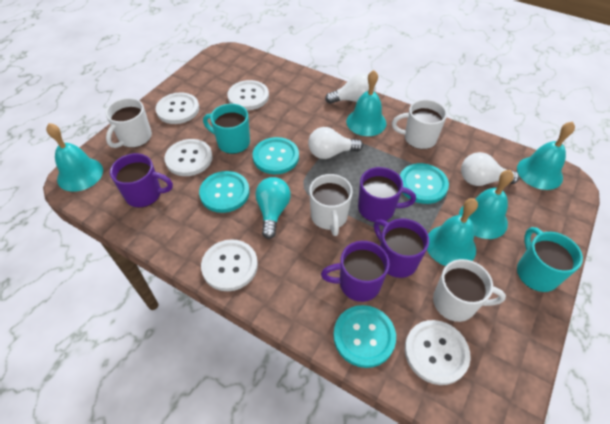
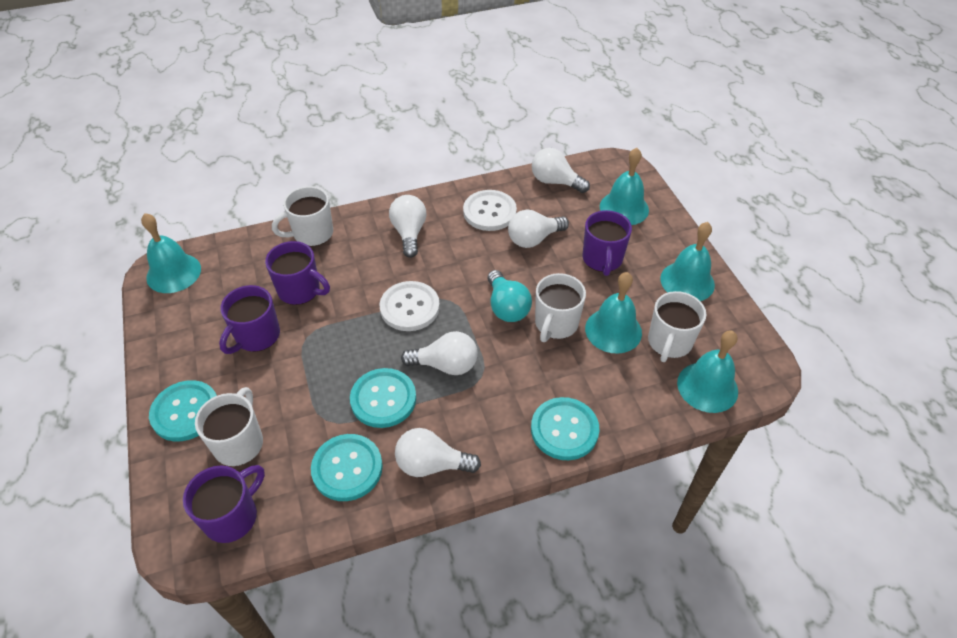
turquoise mug: 2 -> 0
white button: 5 -> 2
white light bulb: 3 -> 5

